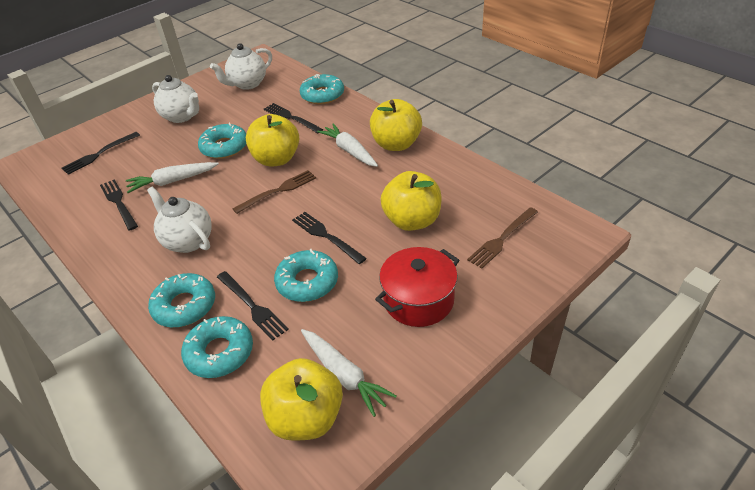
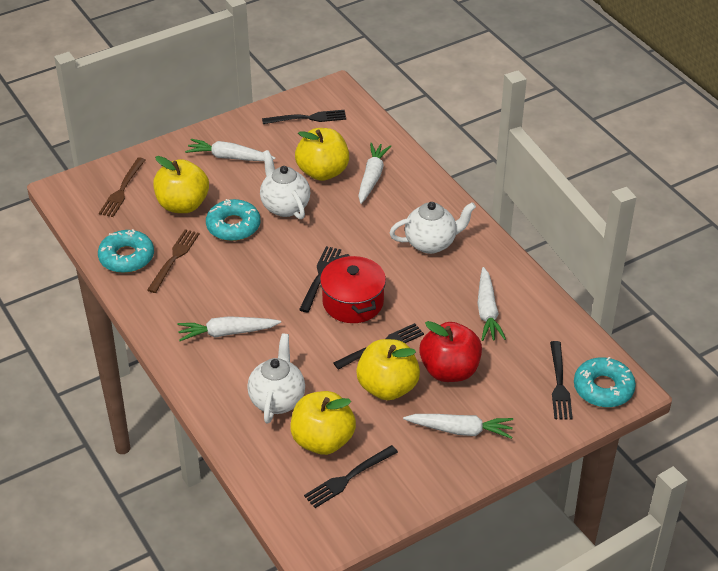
red apple: 0 -> 1
turquoise donut: 5 -> 3
white carrot: 3 -> 5

